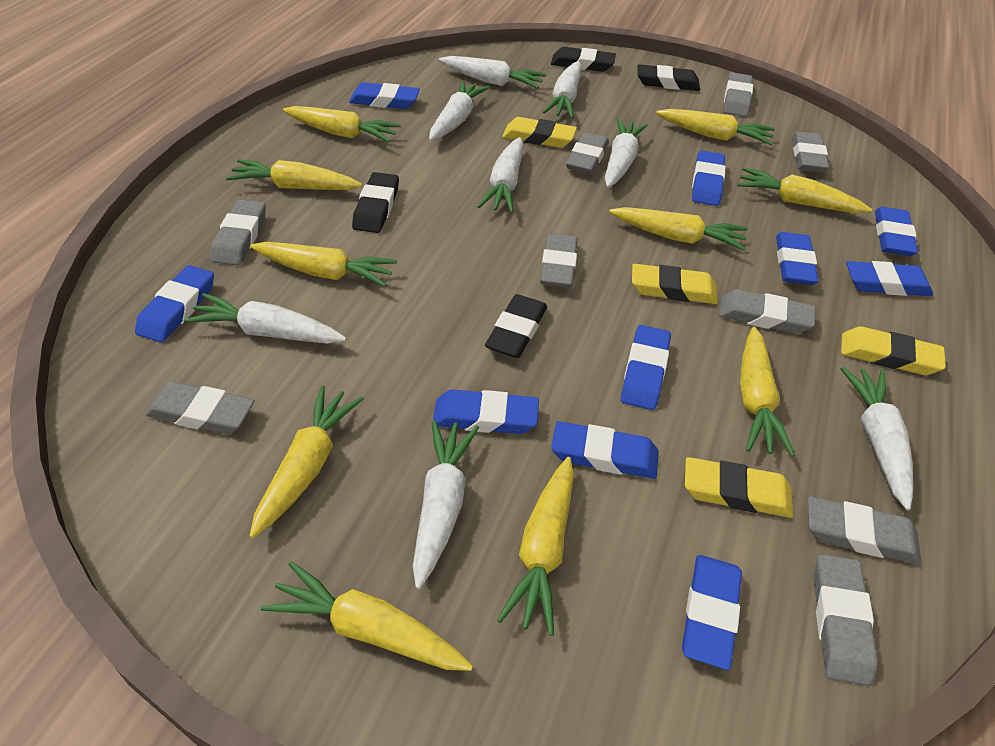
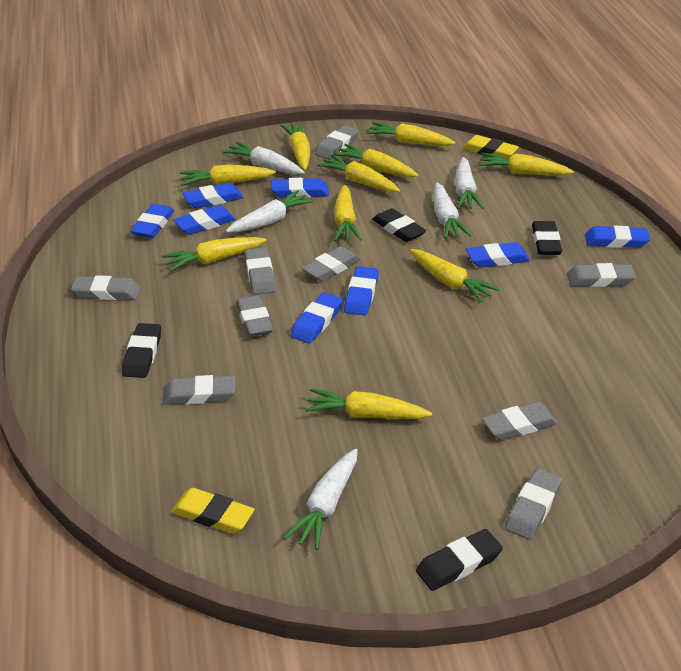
blue eraser: 10 -> 8
white carrot: 8 -> 5
yellow eraser: 4 -> 2

